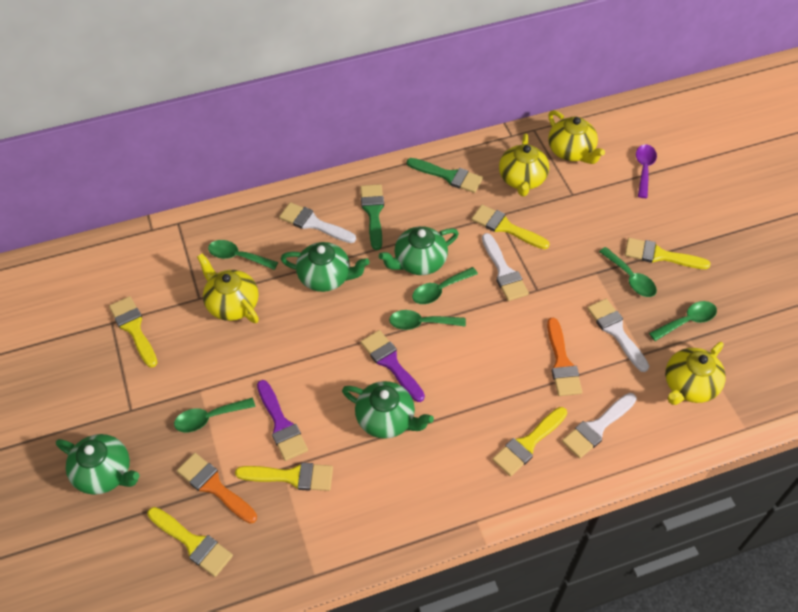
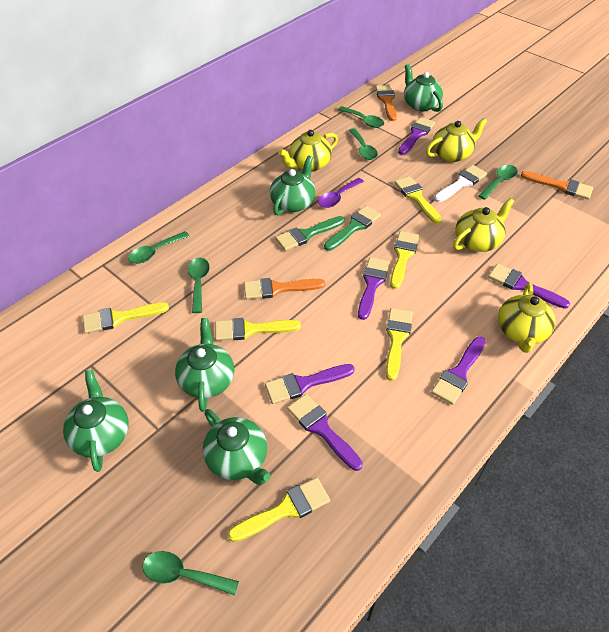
green teapot: 4 -> 5
orange brush: 2 -> 3
purple brush: 2 -> 6
white brush: 4 -> 1

